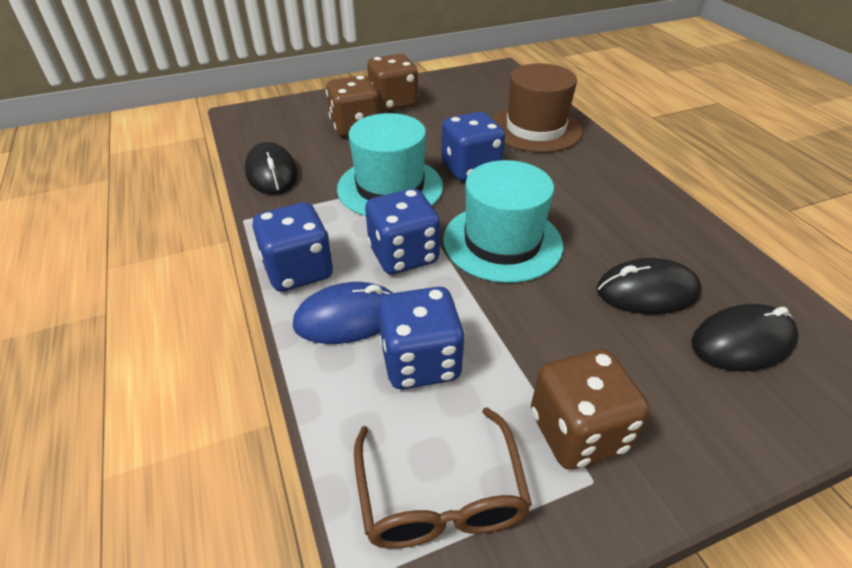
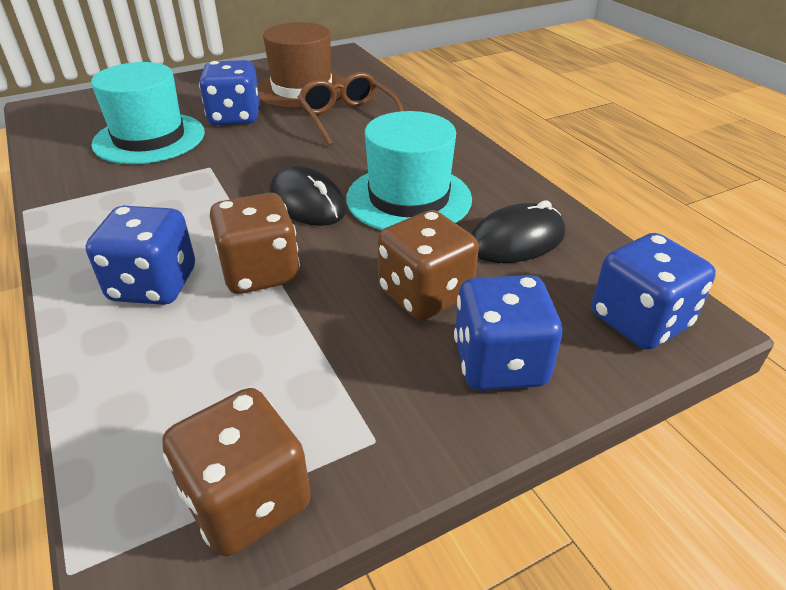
black mouse: 3 -> 2
blue mouse: 1 -> 0

